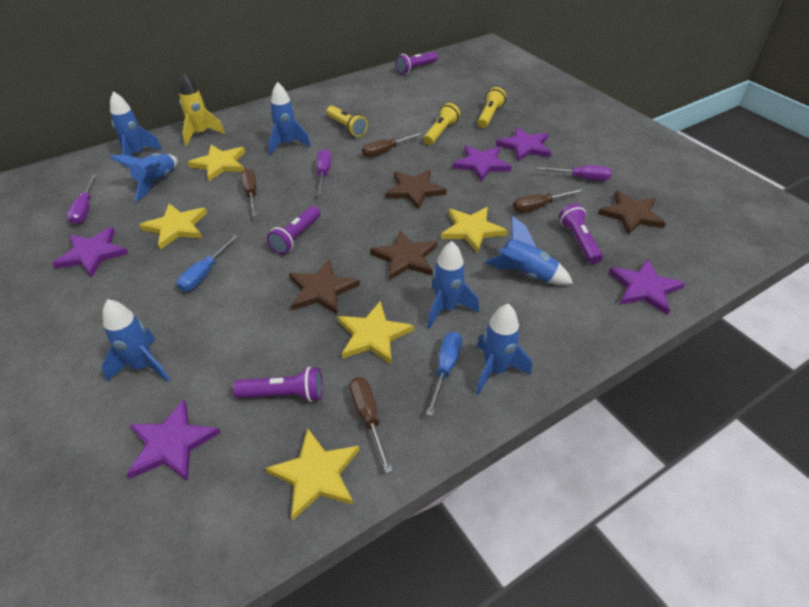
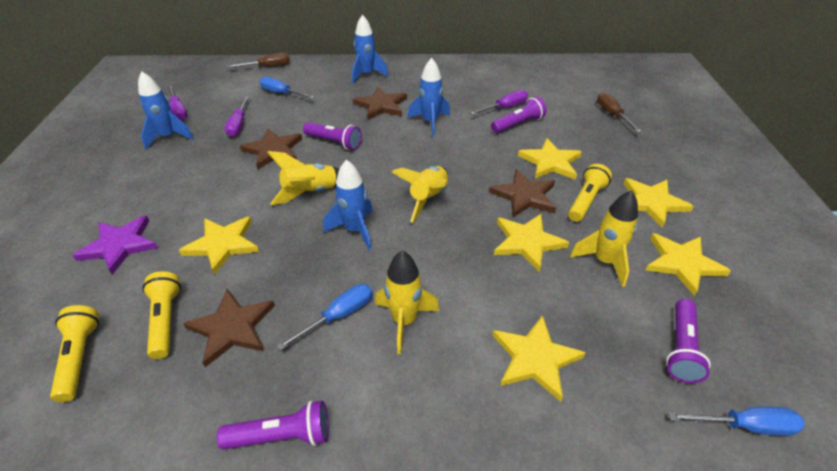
blue rocket: 7 -> 4
blue screwdriver: 2 -> 3
brown screwdriver: 4 -> 2
purple star: 5 -> 1
yellow rocket: 1 -> 4
yellow star: 5 -> 6

